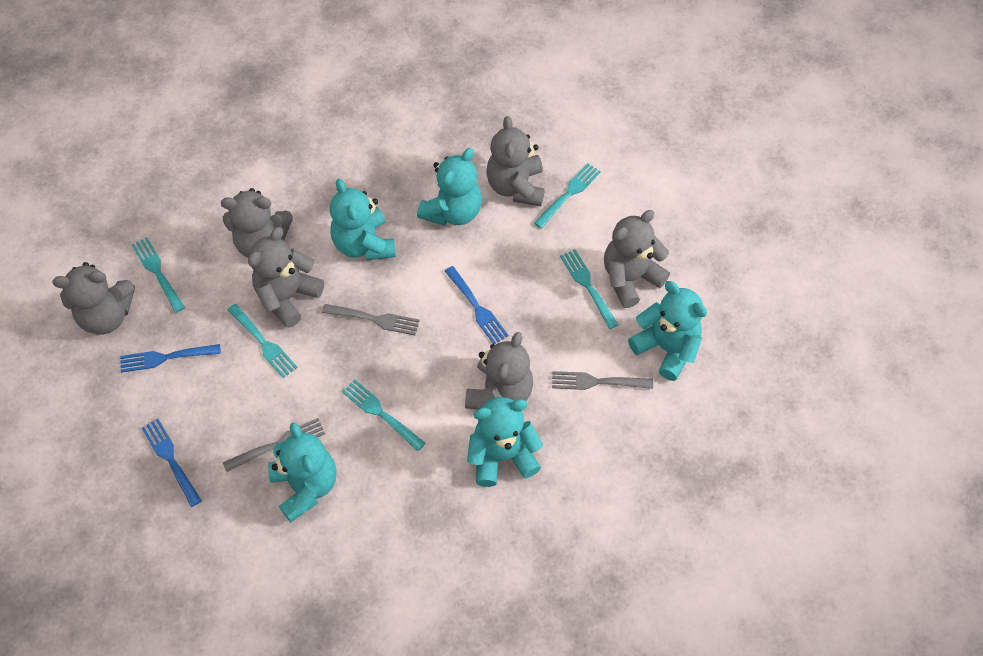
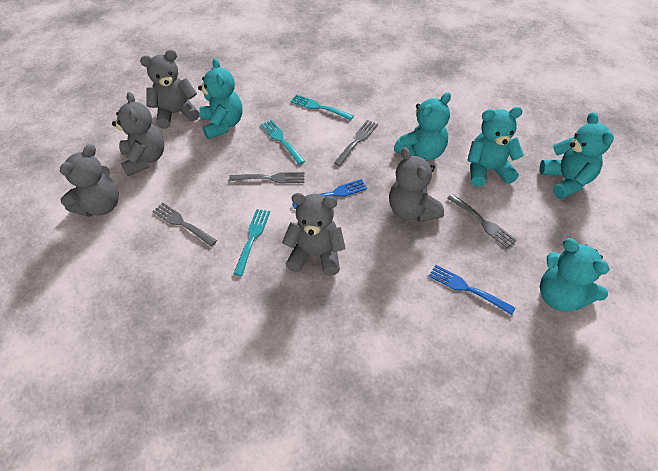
blue fork: 3 -> 2
grey fork: 3 -> 4
grey teddy bear: 6 -> 5
turquoise fork: 5 -> 3

